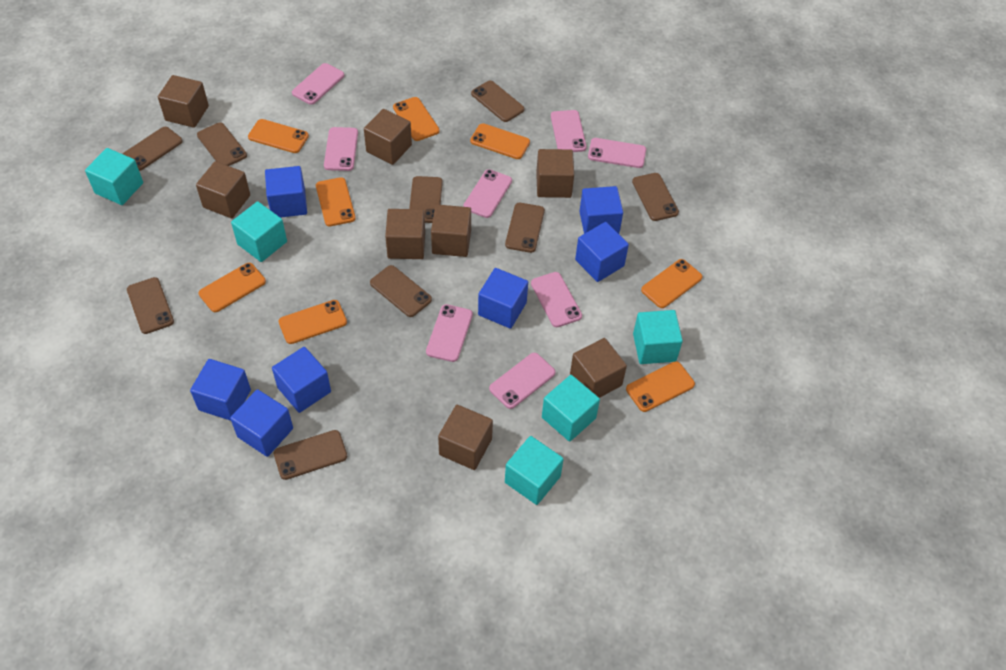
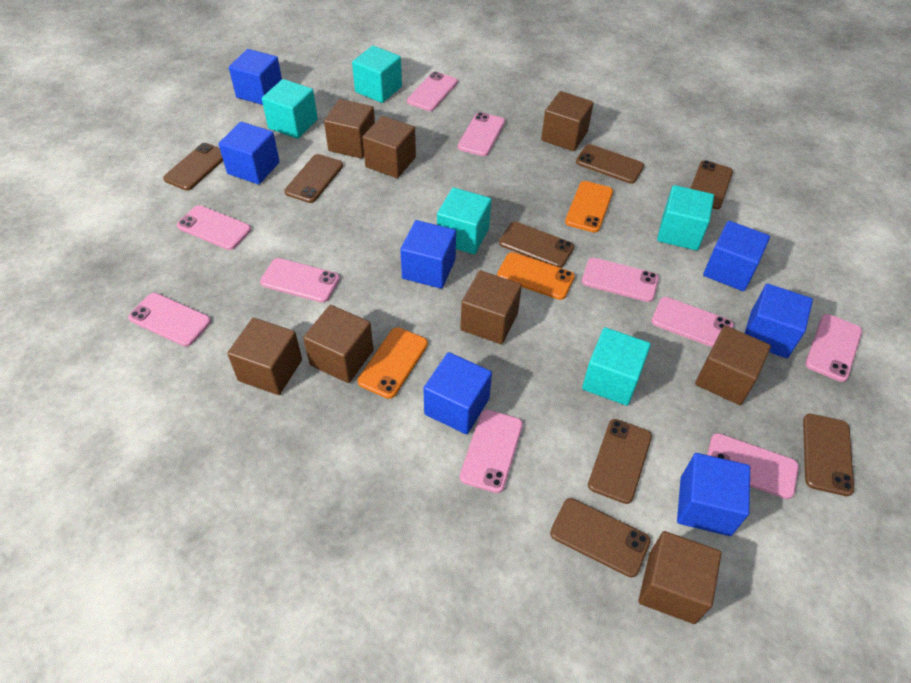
brown phone: 9 -> 8
orange phone: 8 -> 3
pink phone: 8 -> 10

